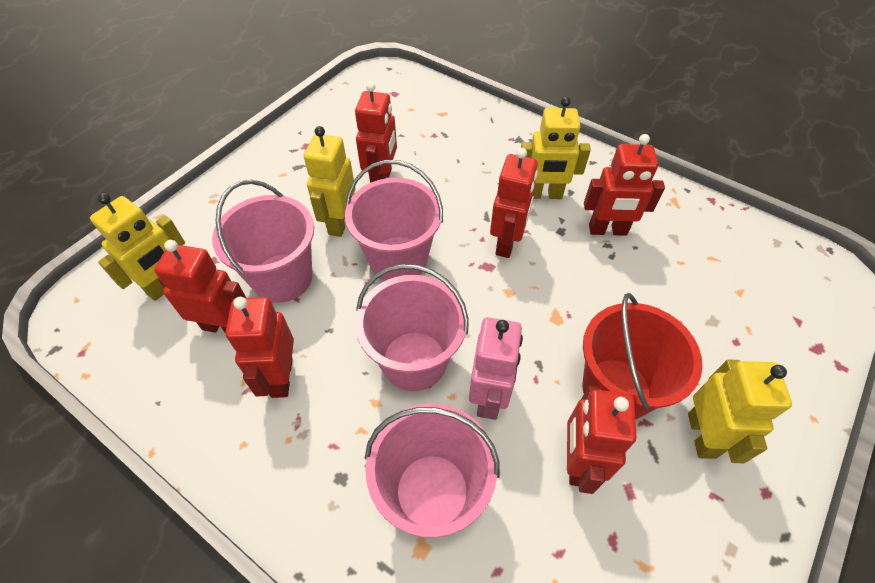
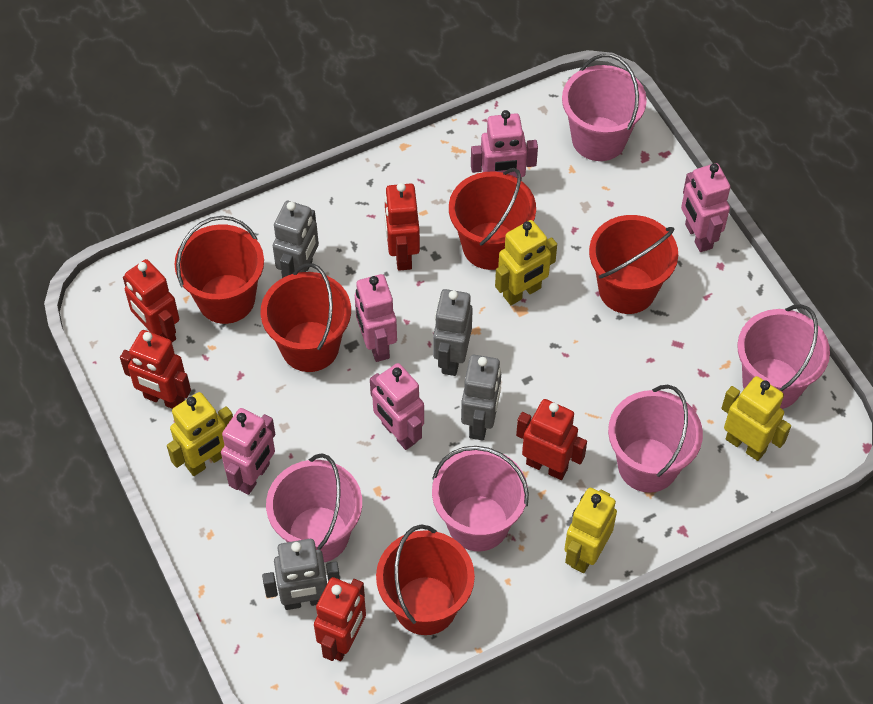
grey robot: 0 -> 4
pink bucket: 4 -> 5
pink robot: 1 -> 5
red bucket: 1 -> 5
red robot: 6 -> 5

